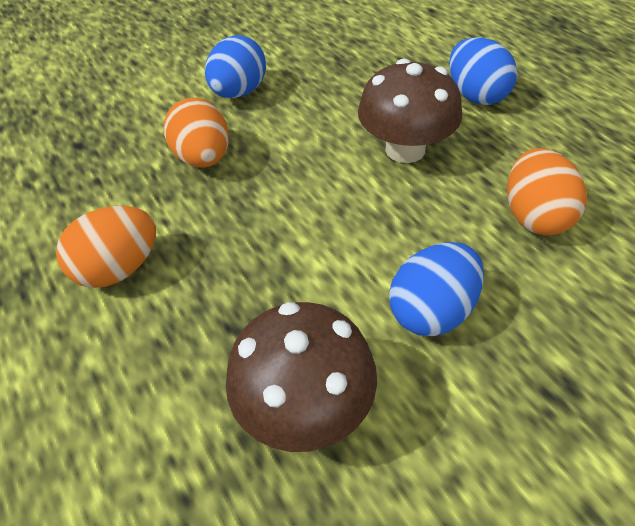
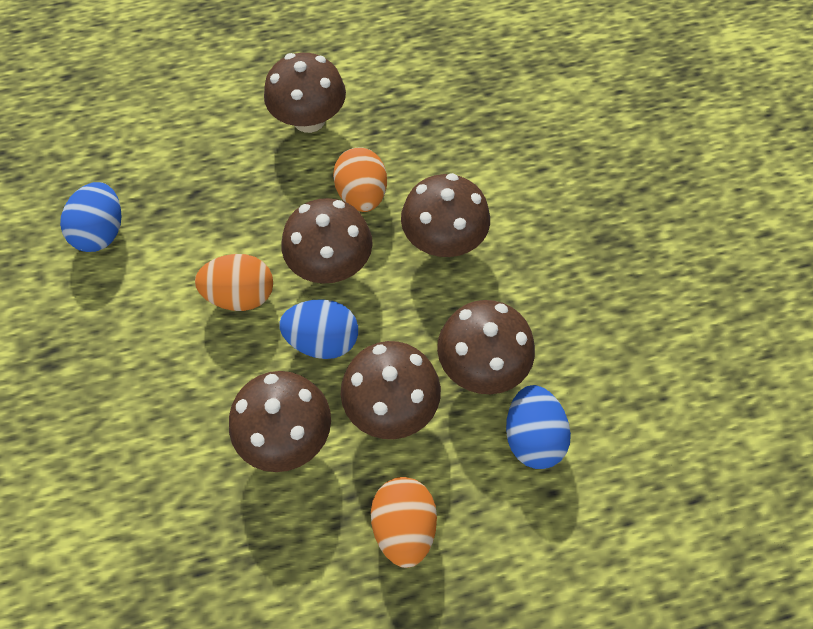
brown mushroom: 2 -> 6

